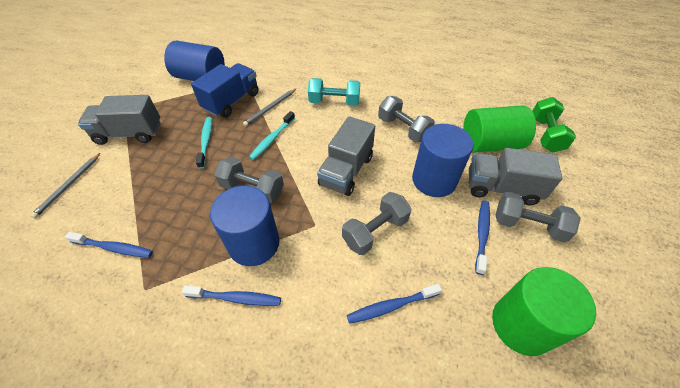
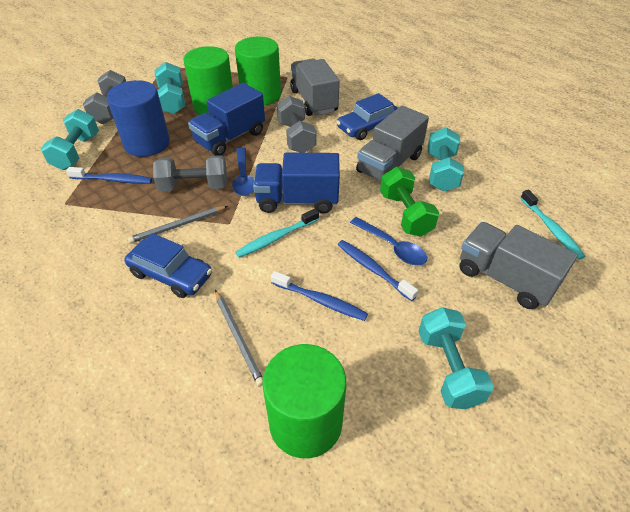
blue car: 0 -> 2
blue cylinder: 3 -> 1
blue spoon: 0 -> 2
blue toothbrush: 4 -> 3
blue truck: 1 -> 2
green cylinder: 2 -> 3
grey dumbbell: 4 -> 3
turquoise dumbbell: 1 -> 4

